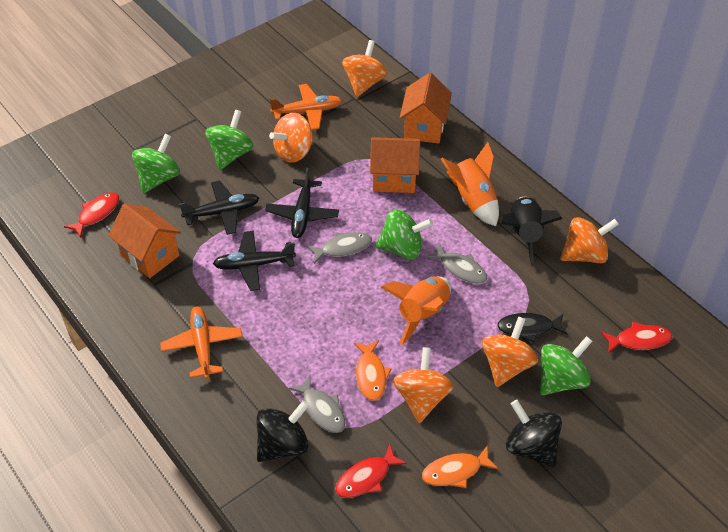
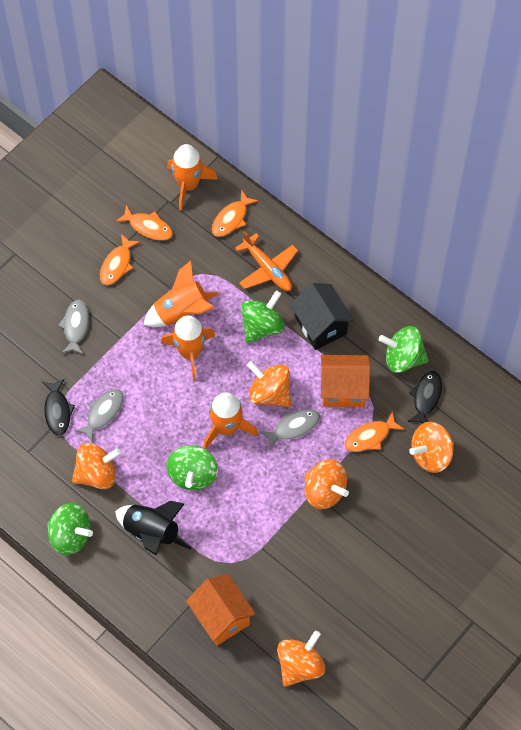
black fish: 1 -> 2
black house: 0 -> 1
black plane: 3 -> 0
black spinning top: 2 -> 0
orange fish: 2 -> 4
orange house: 3 -> 2
orange plane: 2 -> 1
orange rocket: 2 -> 4
red fish: 3 -> 0

